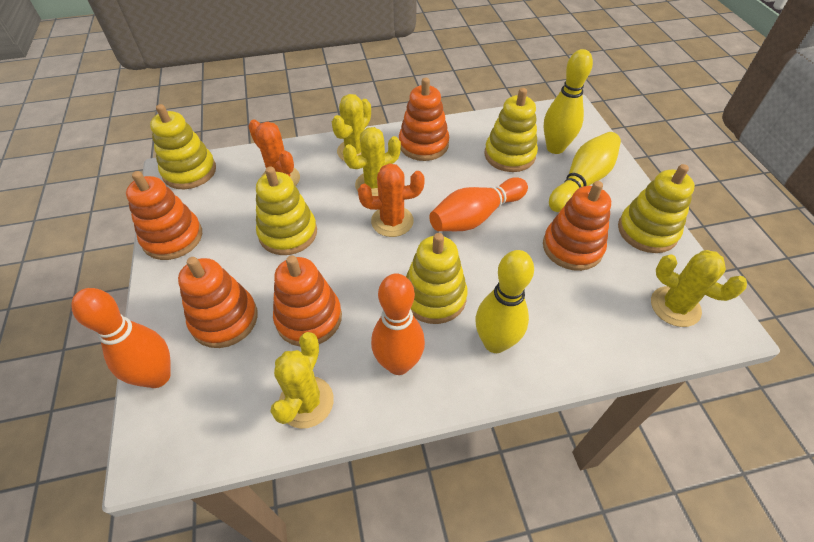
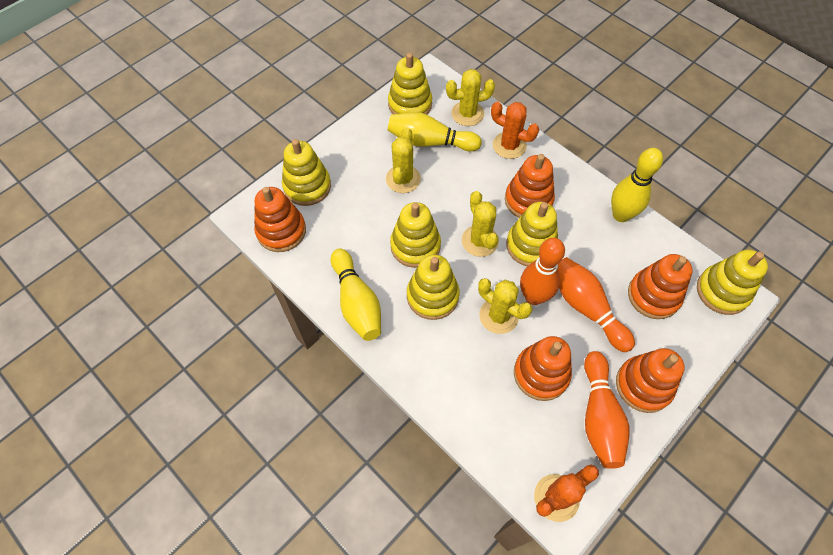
yellow stacking toy: 5 -> 6

